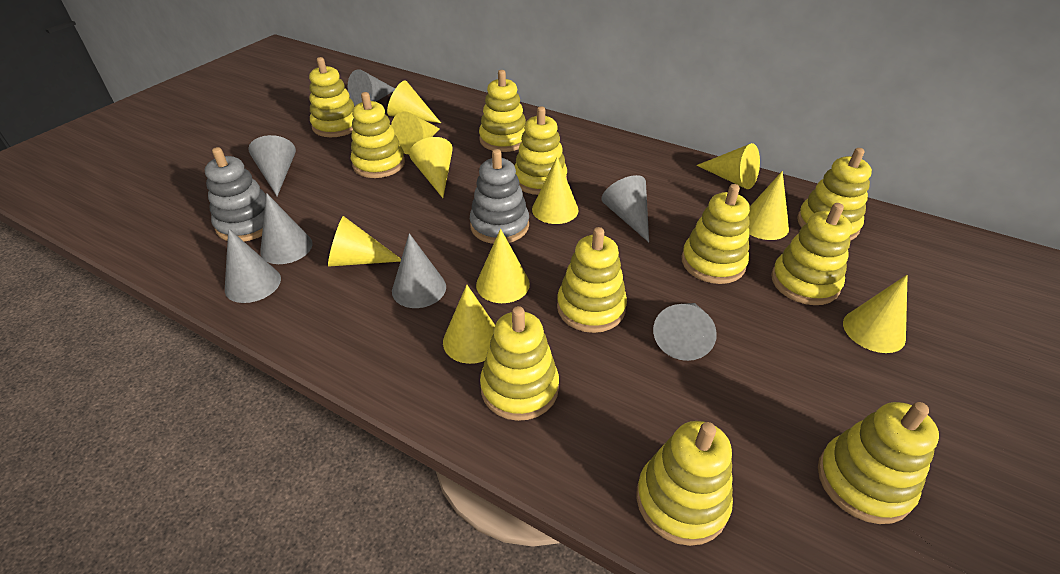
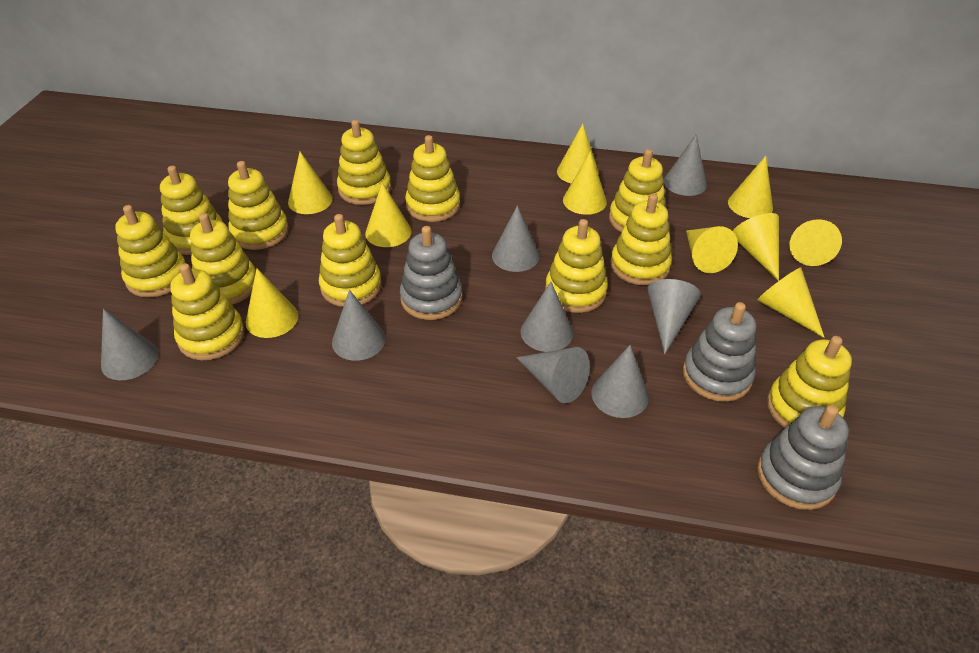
grey cone: 7 -> 8
grey stacking toy: 2 -> 3
yellow stacking toy: 11 -> 12

